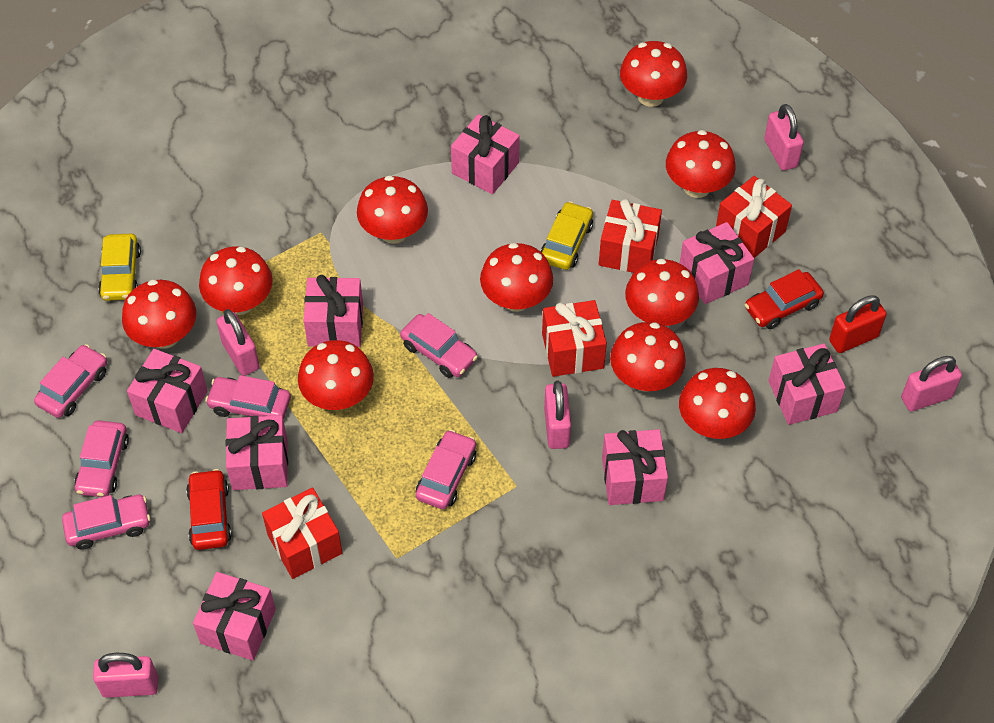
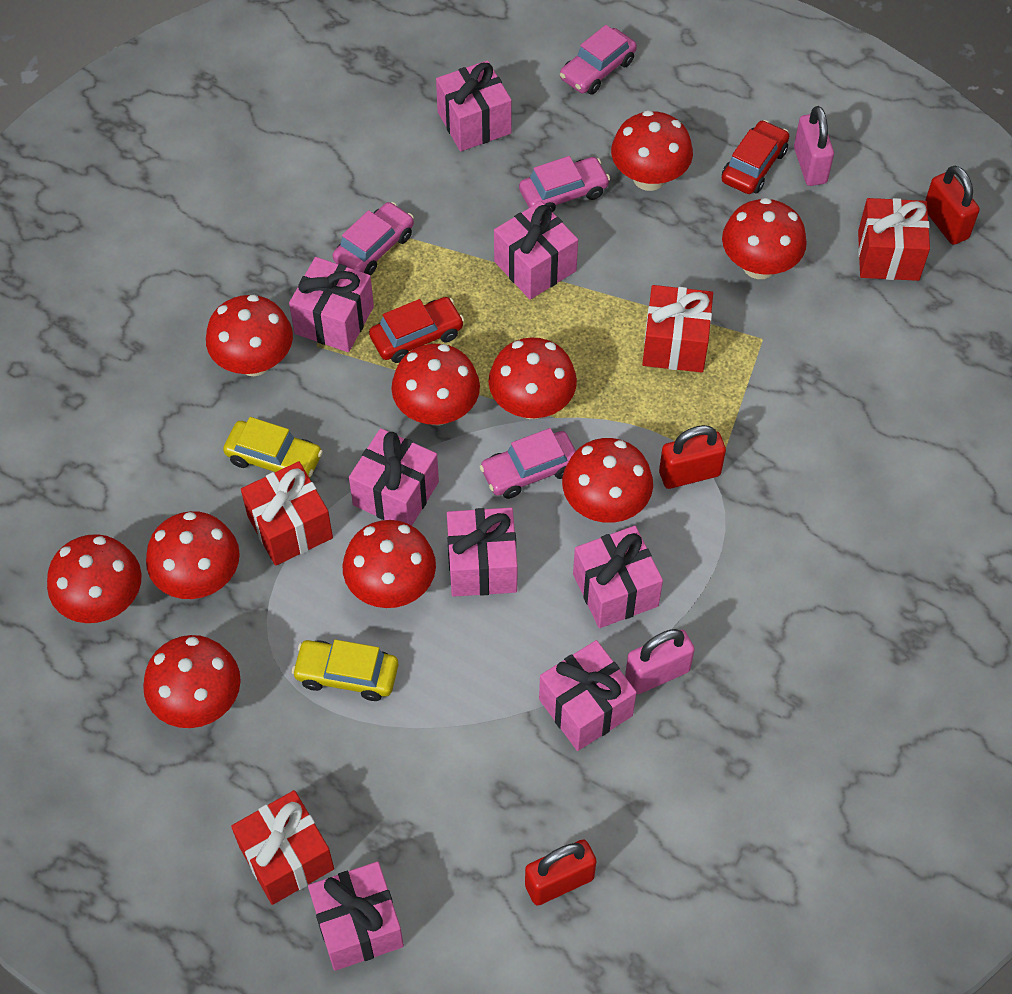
pink car: 6 -> 4
pink padlock: 5 -> 2
red padlock: 1 -> 3

